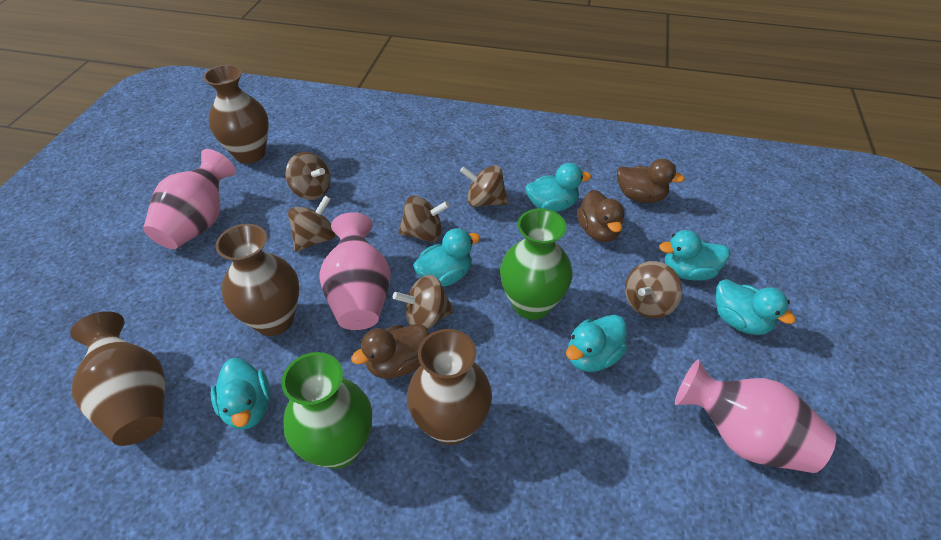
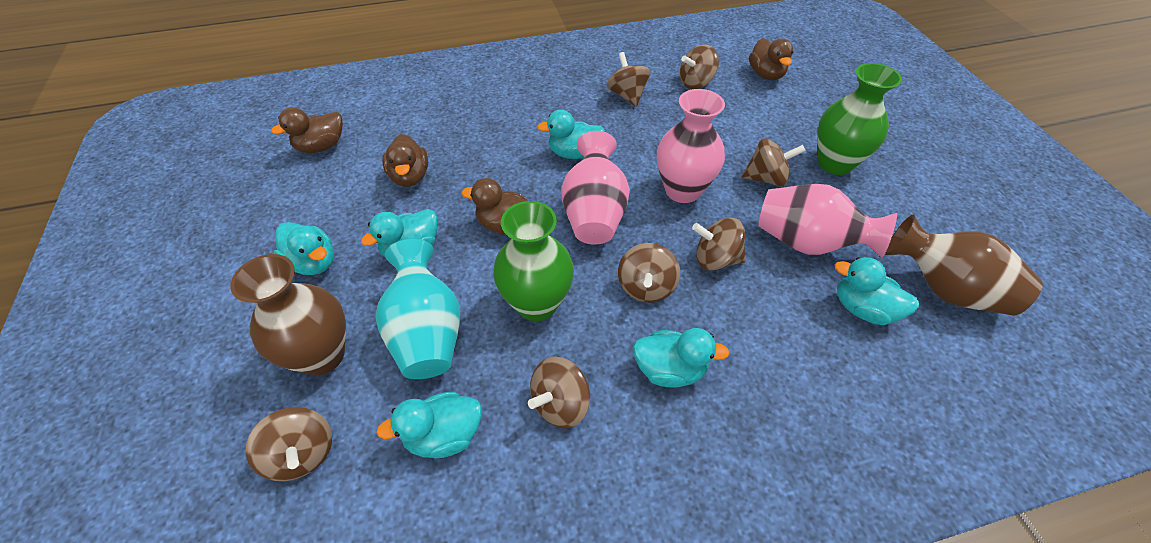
brown duck: 3 -> 4
brown spinning top: 6 -> 7
brown vase: 4 -> 2
turquoise vase: 0 -> 1

